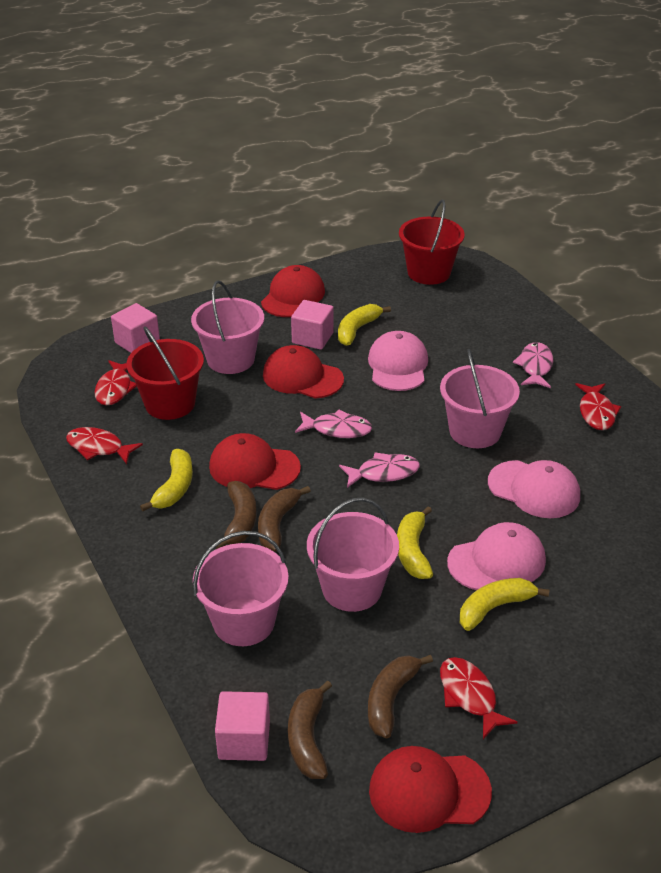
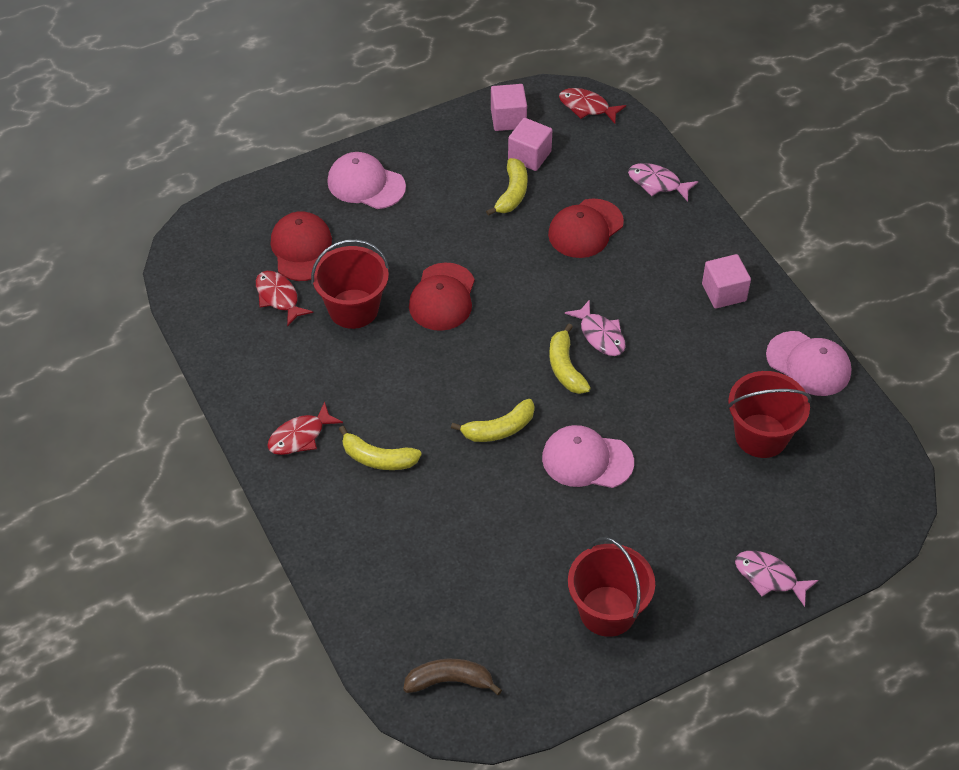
brown banana: 4 -> 1
pink bucket: 4 -> 0
red bucket: 2 -> 3
red cap: 4 -> 3
red fish: 4 -> 3

